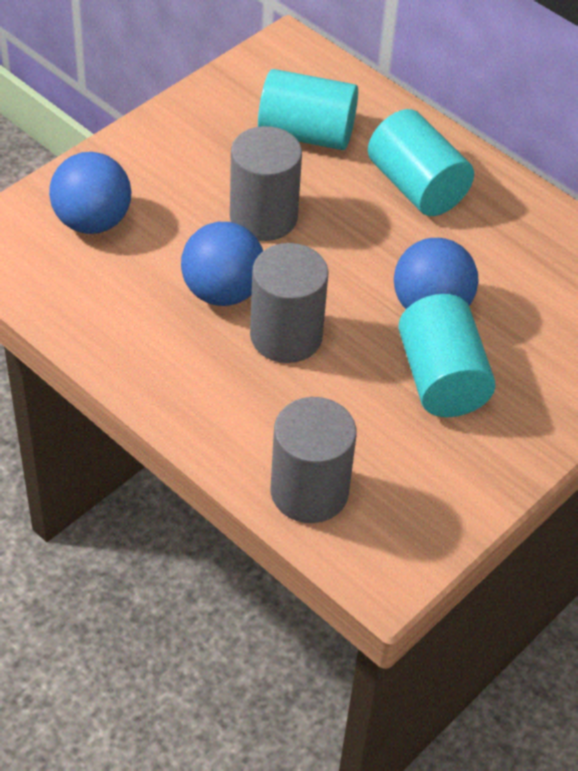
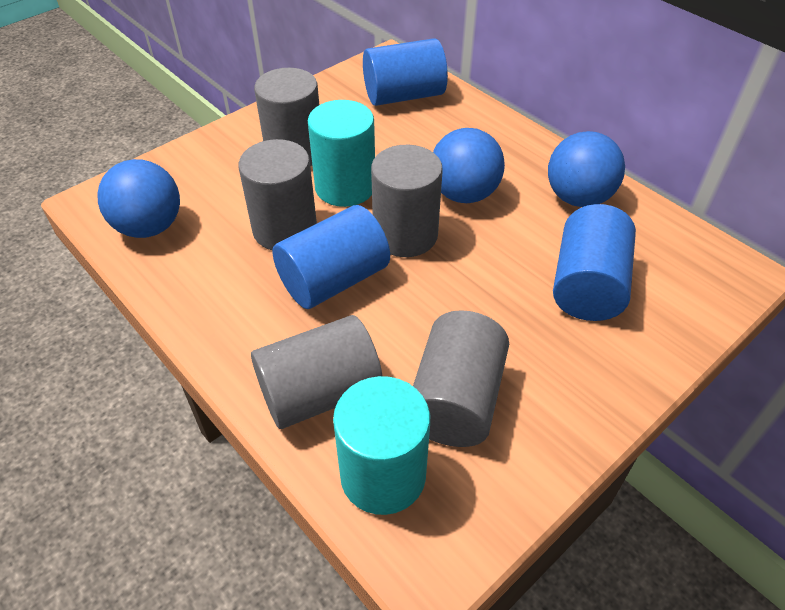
blue cylinder: 0 -> 3
grey cylinder: 3 -> 5
turquoise cylinder: 3 -> 2

